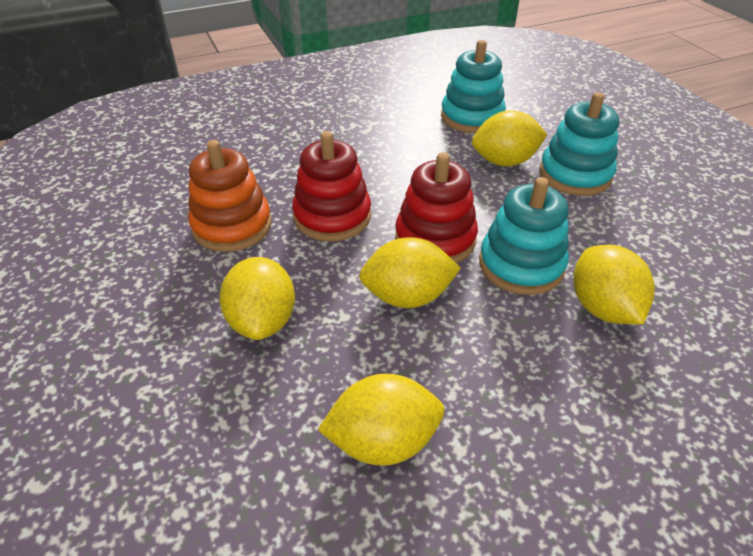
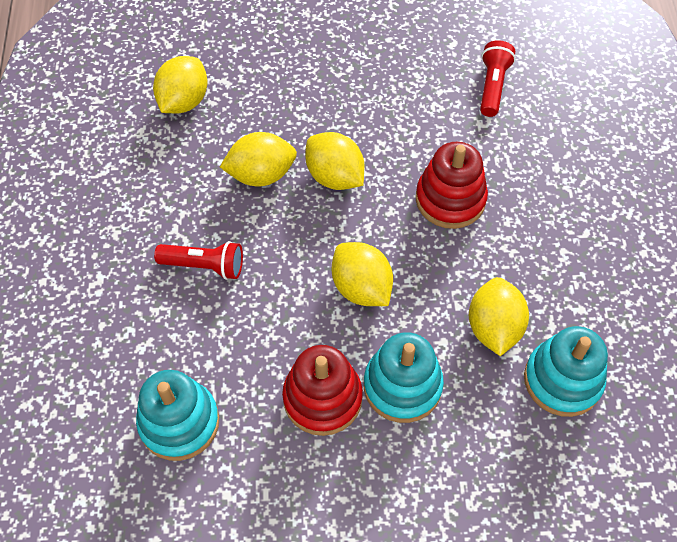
orange stacking toy: 1 -> 0
red flashlight: 0 -> 2

